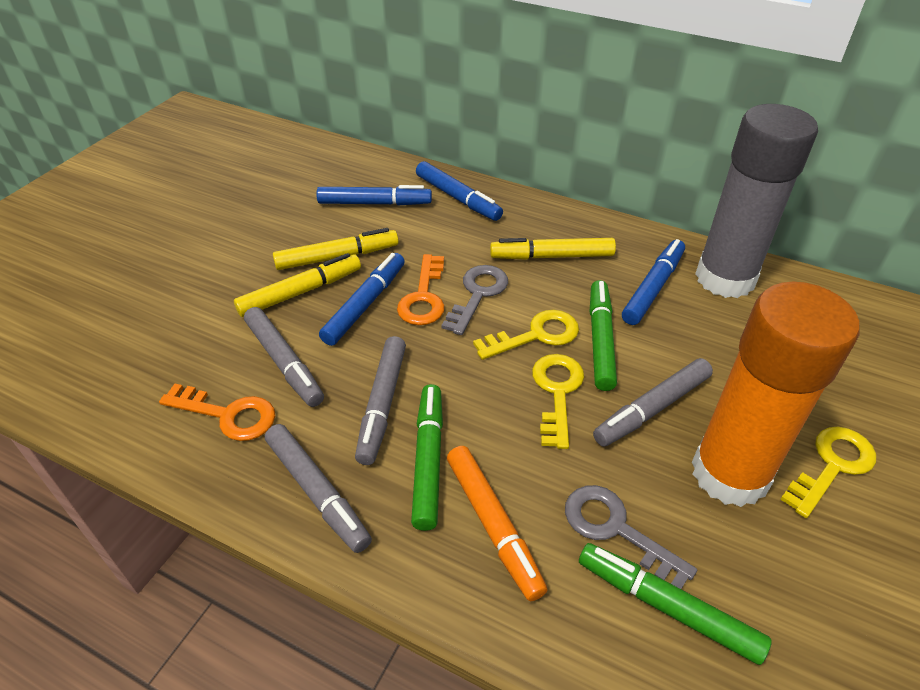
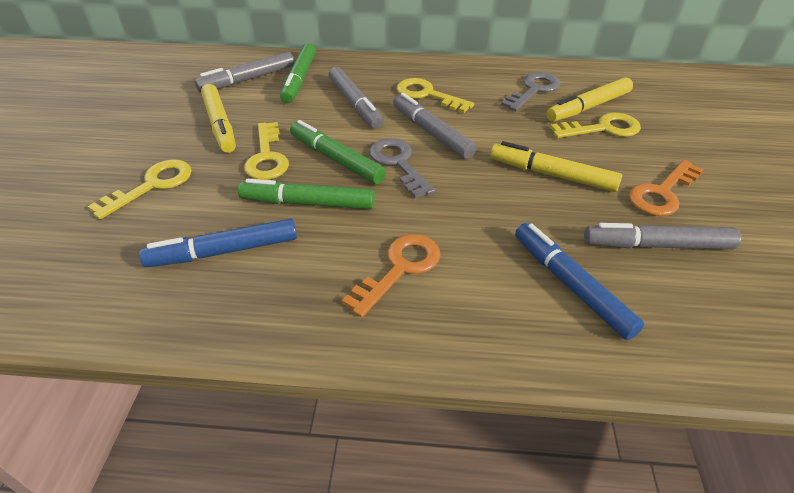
blue marker: 4 -> 2
grey glue stick: 1 -> 0
orange glue stick: 1 -> 0
orange marker: 1 -> 0
yellow key: 3 -> 4

